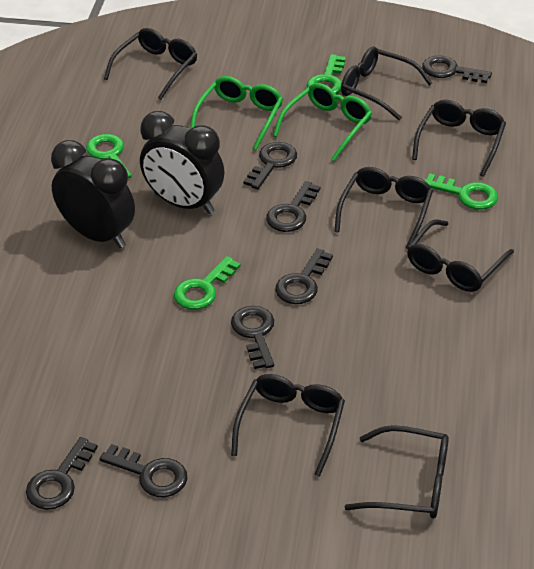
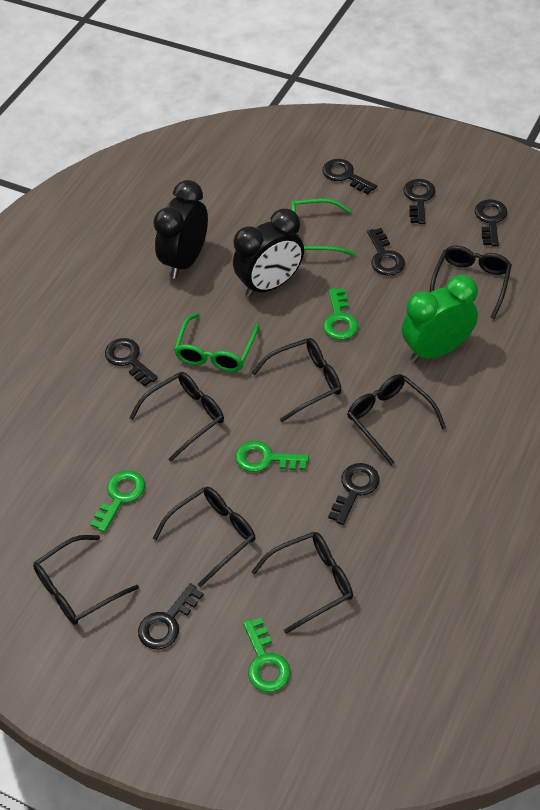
green clock: 0 -> 1

